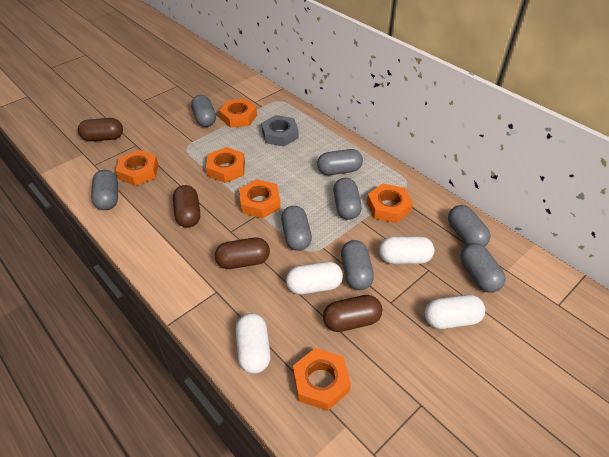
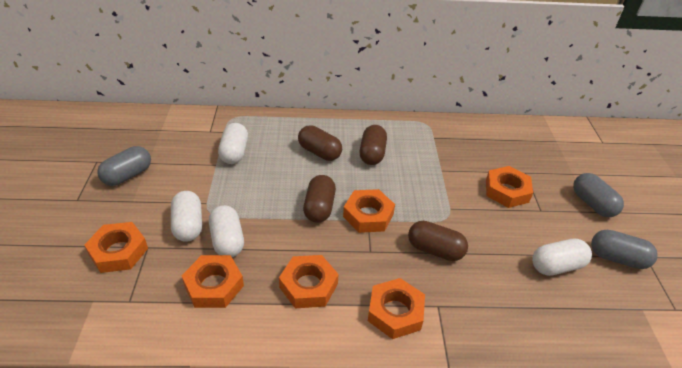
grey capsule: 8 -> 3
grey nut: 1 -> 0

